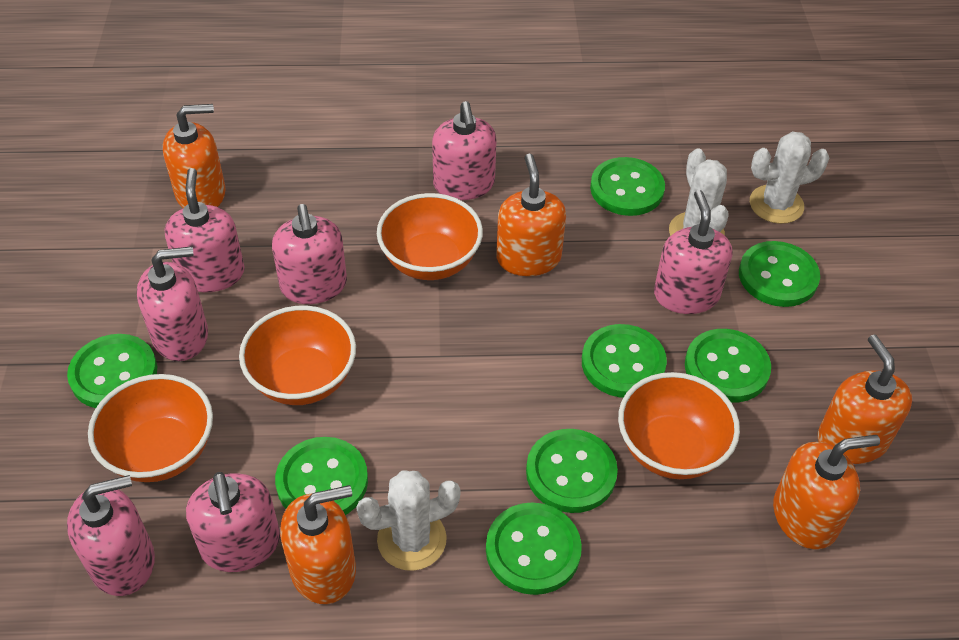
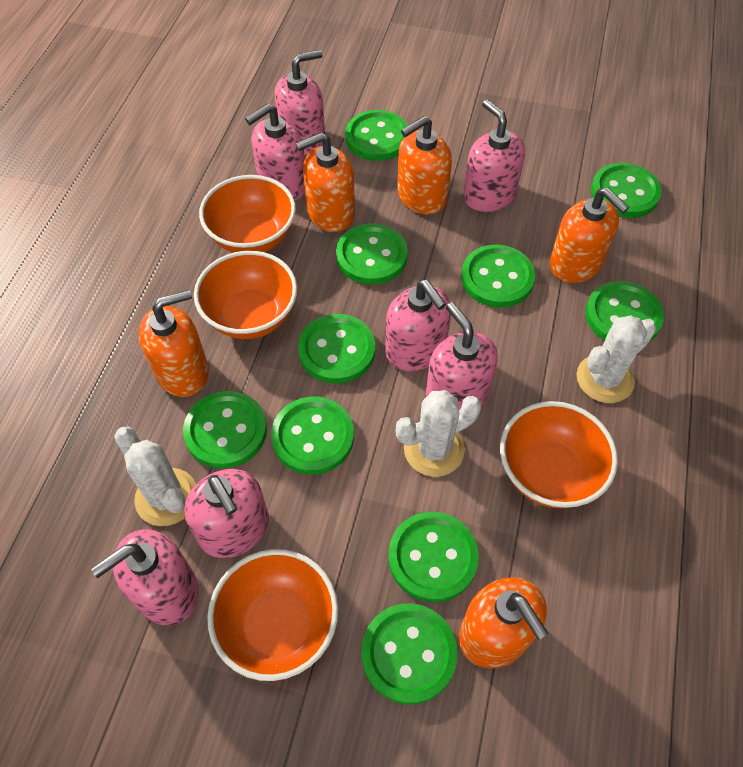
green button: 8 -> 10

